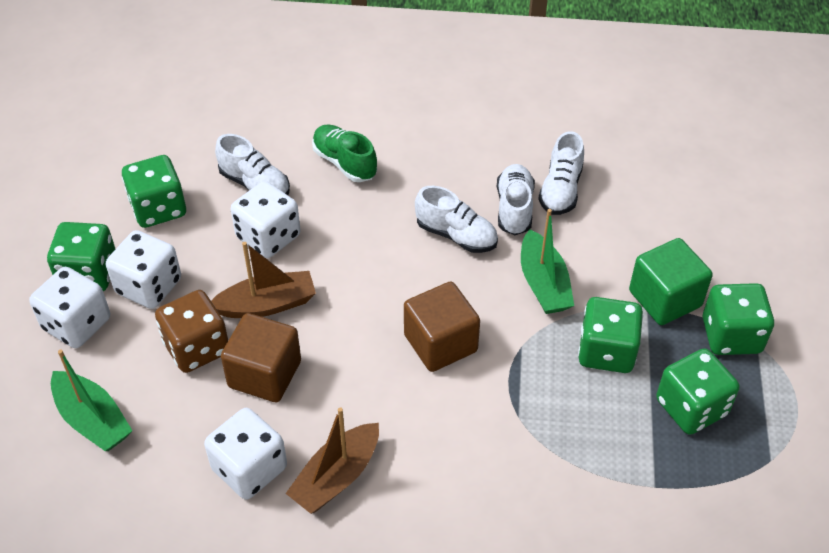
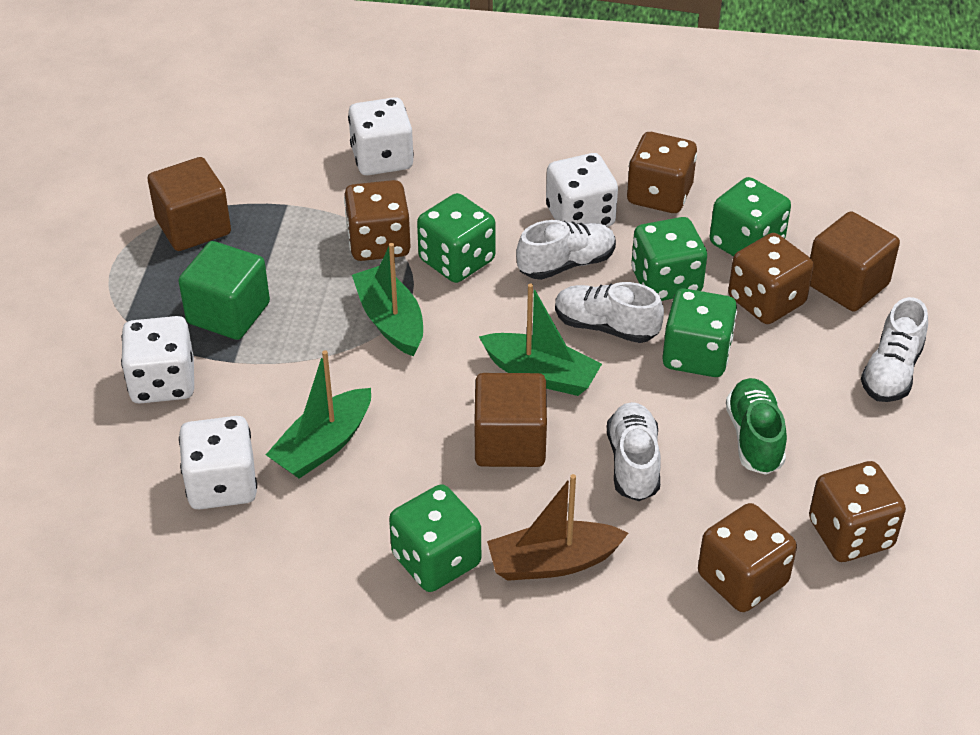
brown boat: 2 -> 1
brown cube: 2 -> 3
brown dice: 1 -> 5
green boat: 2 -> 3

